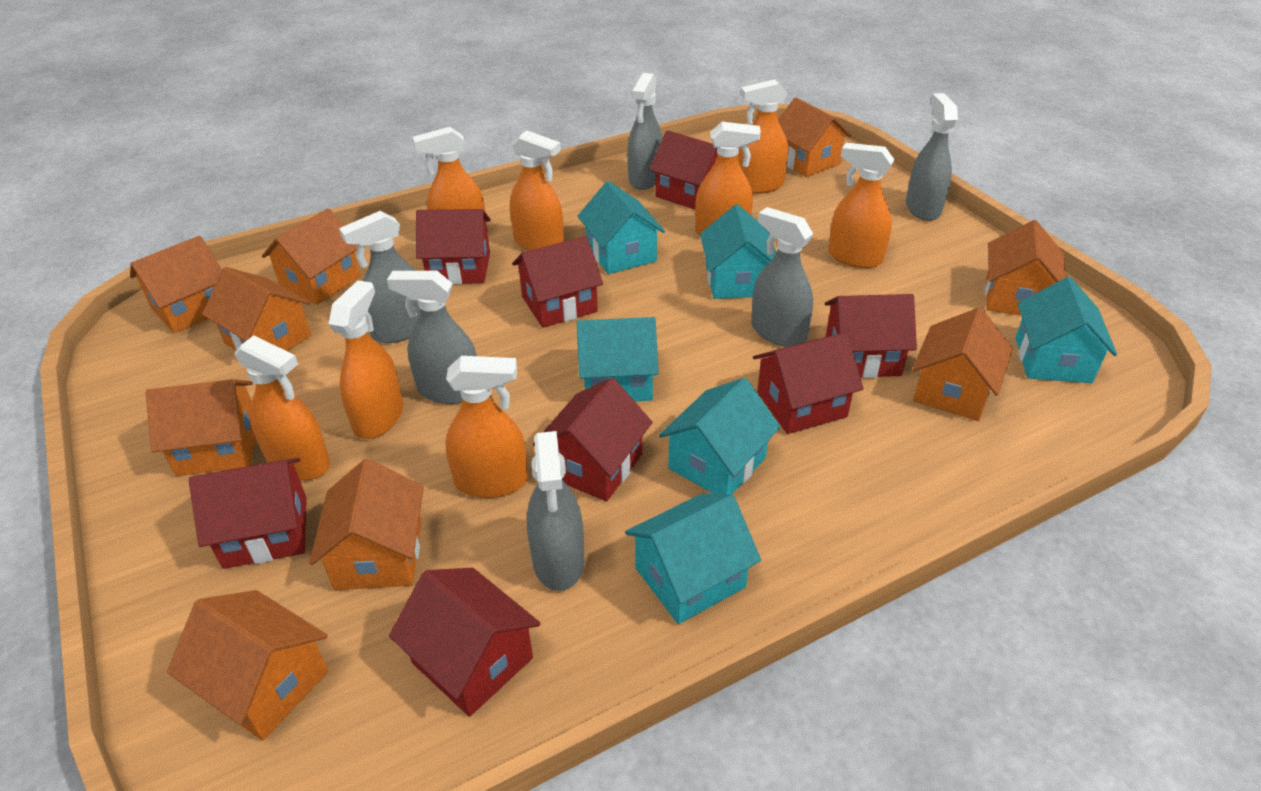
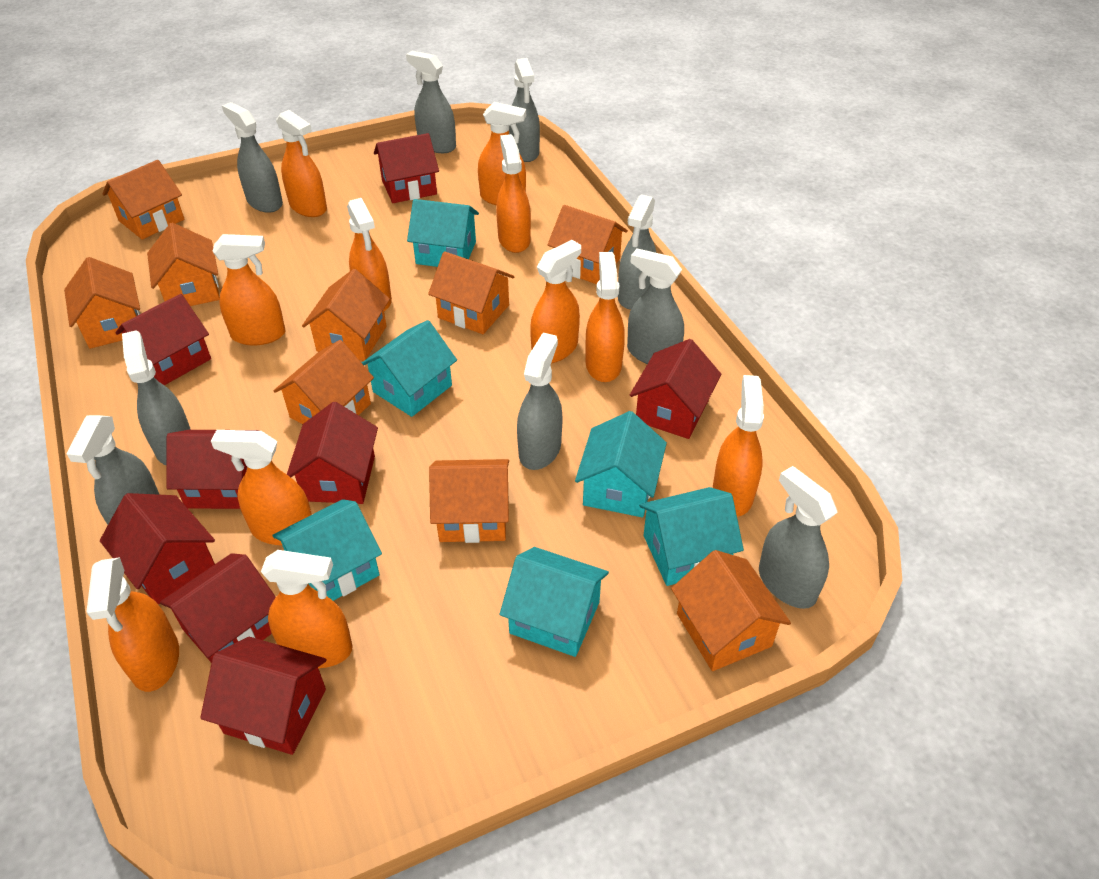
grey spray bottle: 6 -> 9
orange spray bottle: 8 -> 11

